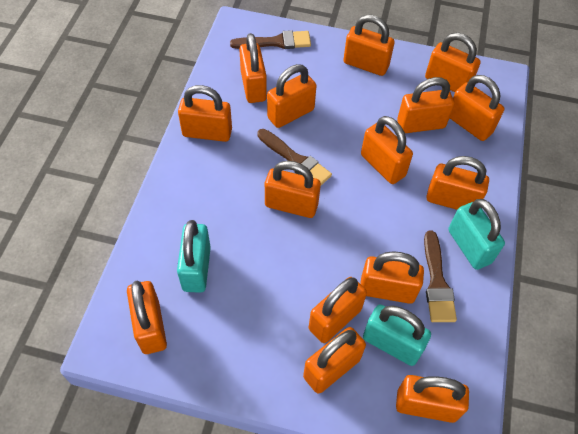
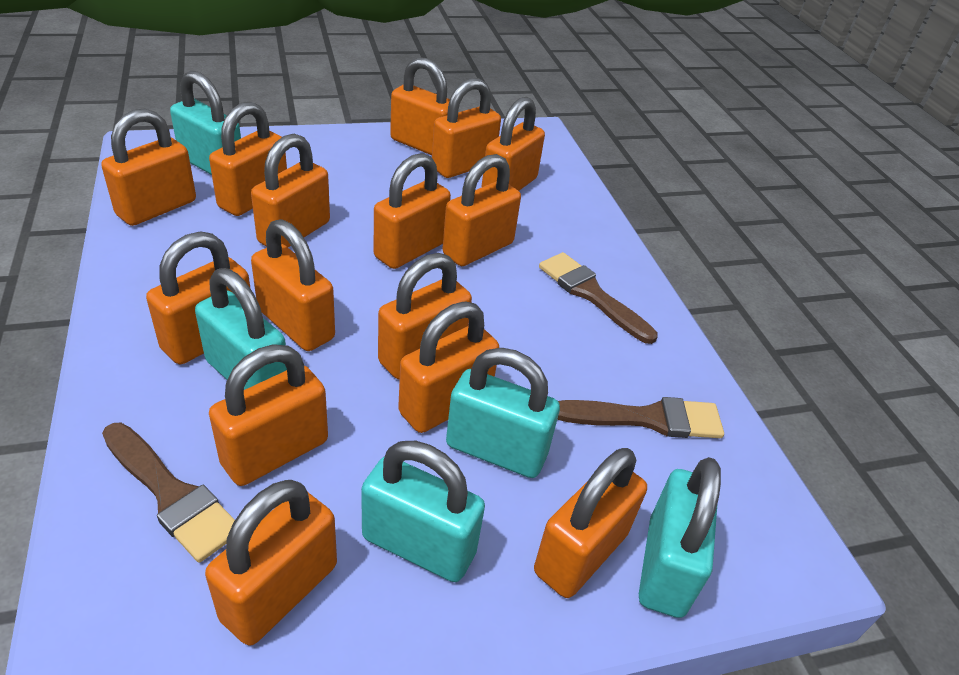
turquoise padlock: 3 -> 5

